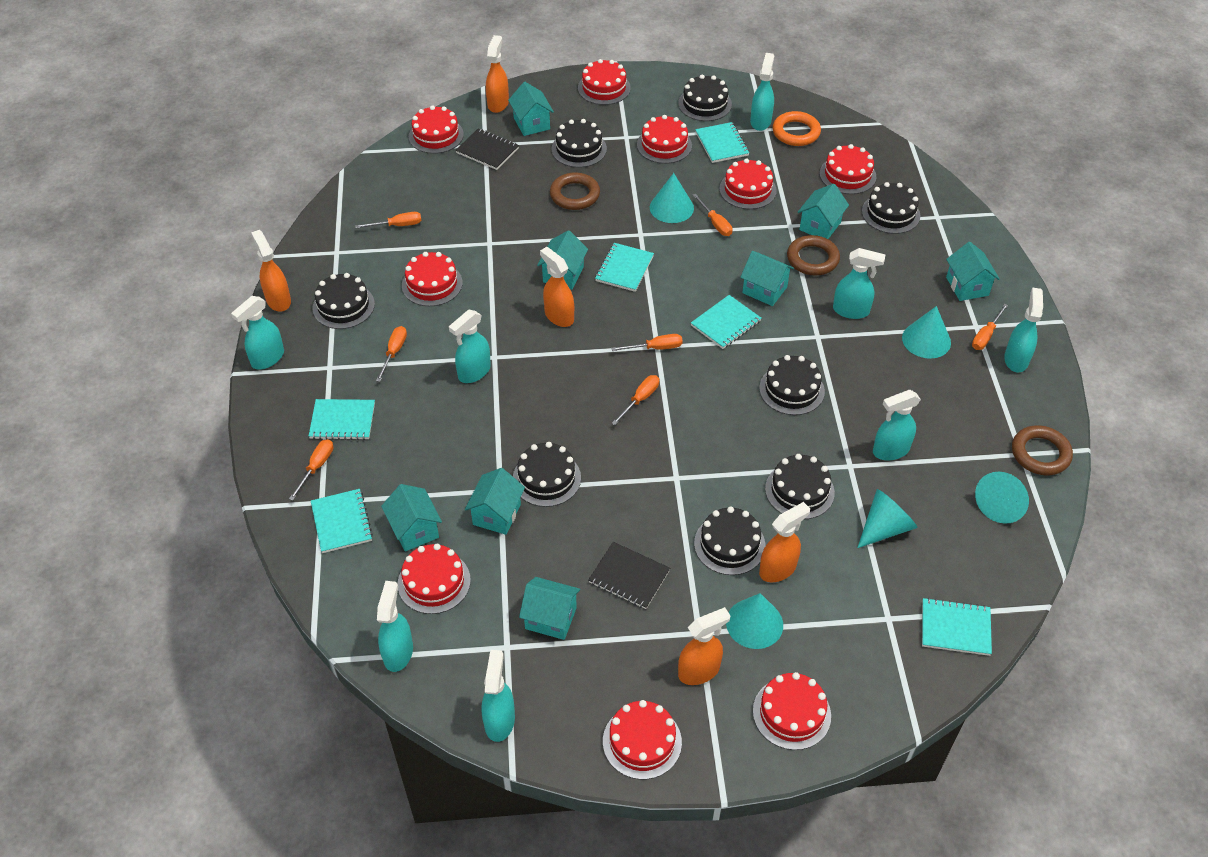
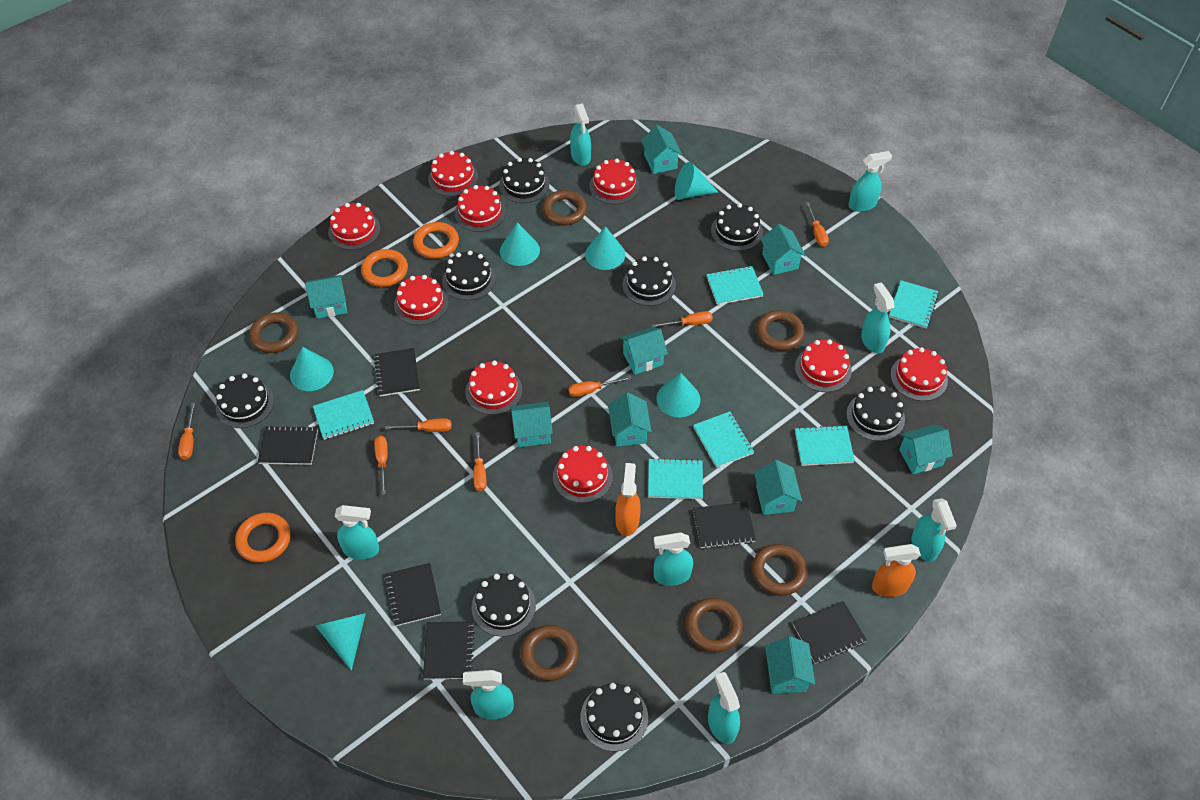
black notebook: 2 -> 6
brown ring: 3 -> 6
orange ring: 1 -> 3
orange spray bottle: 5 -> 2
turquoise cone: 5 -> 6
turquoise house: 8 -> 9

